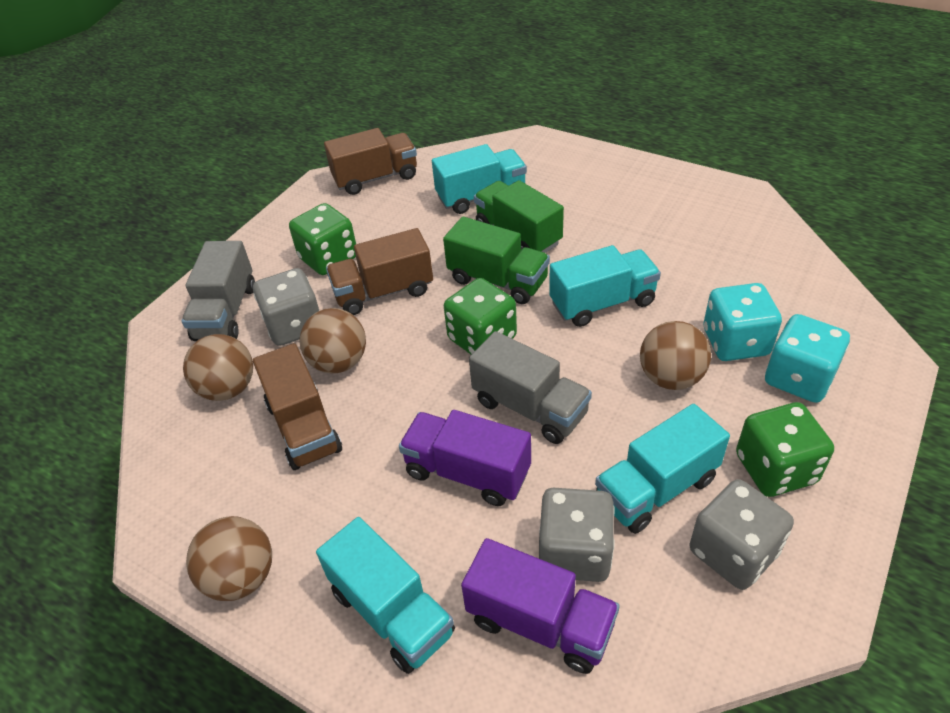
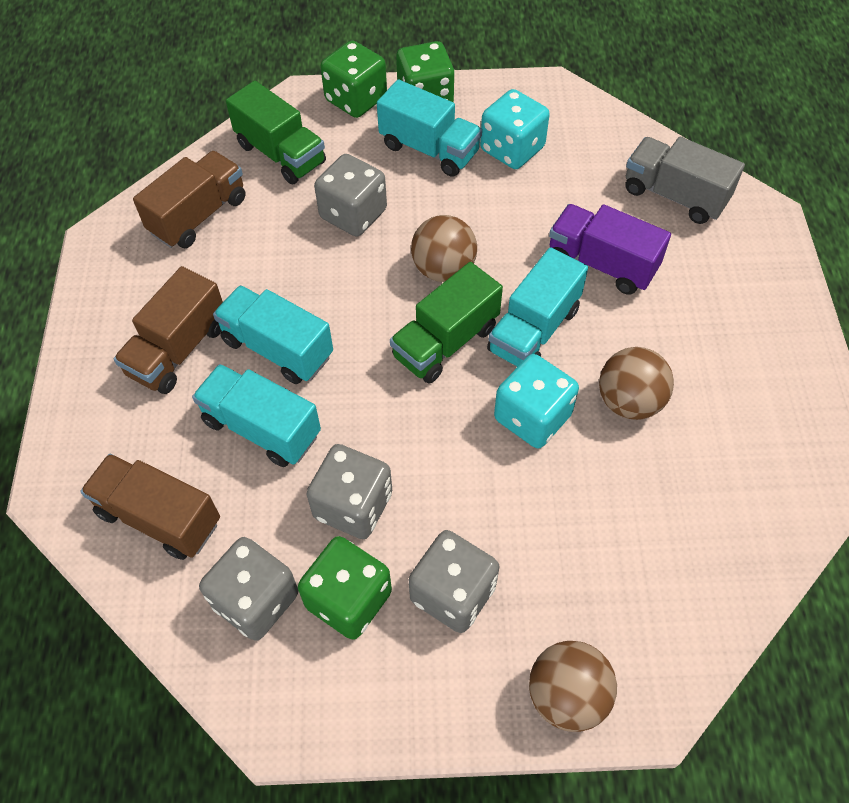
brown ball: 4 -> 3
grey dice: 3 -> 4
grey truck: 2 -> 1
purple truck: 2 -> 1

